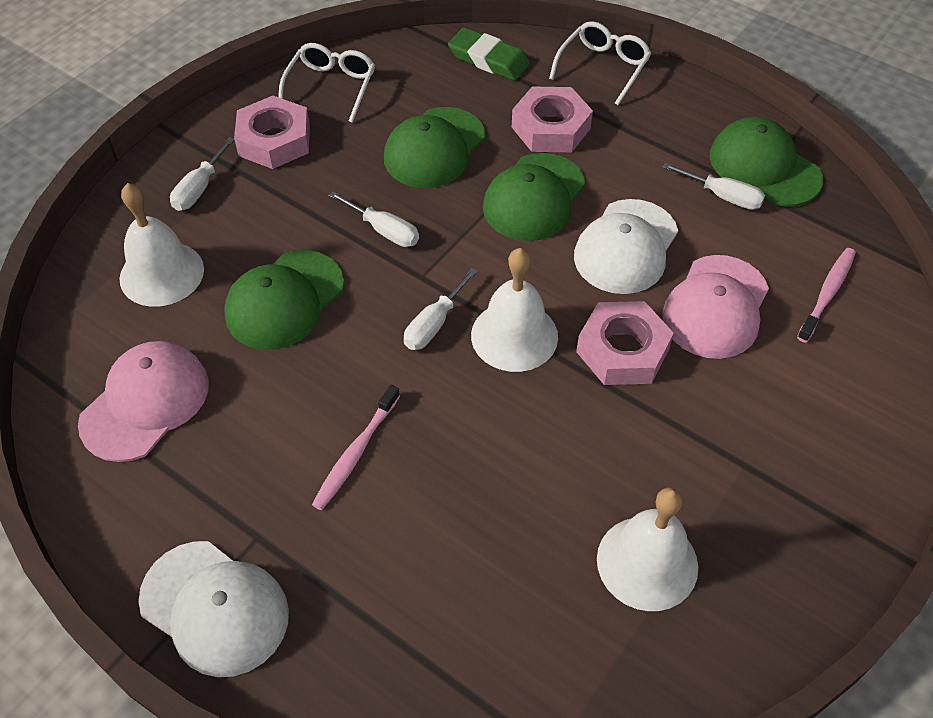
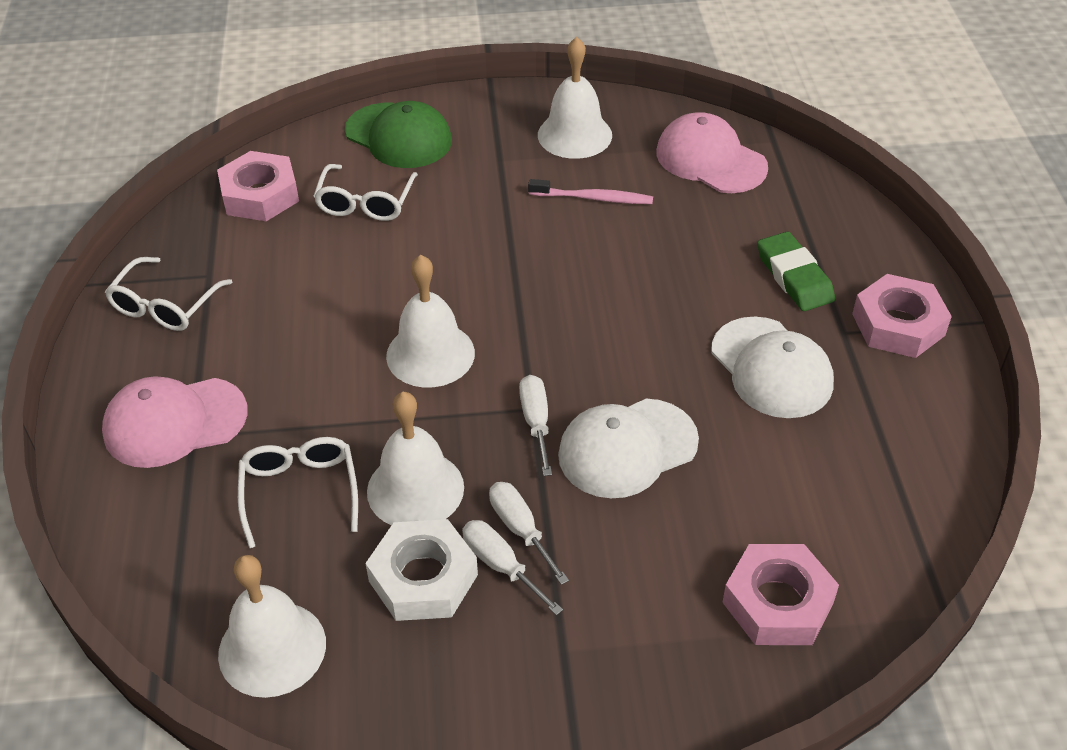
green cap: 4 -> 1
pink toothbrush: 2 -> 1
white bell: 3 -> 4
white glasses: 2 -> 3
white nut: 0 -> 1
white screwdriver: 4 -> 3

